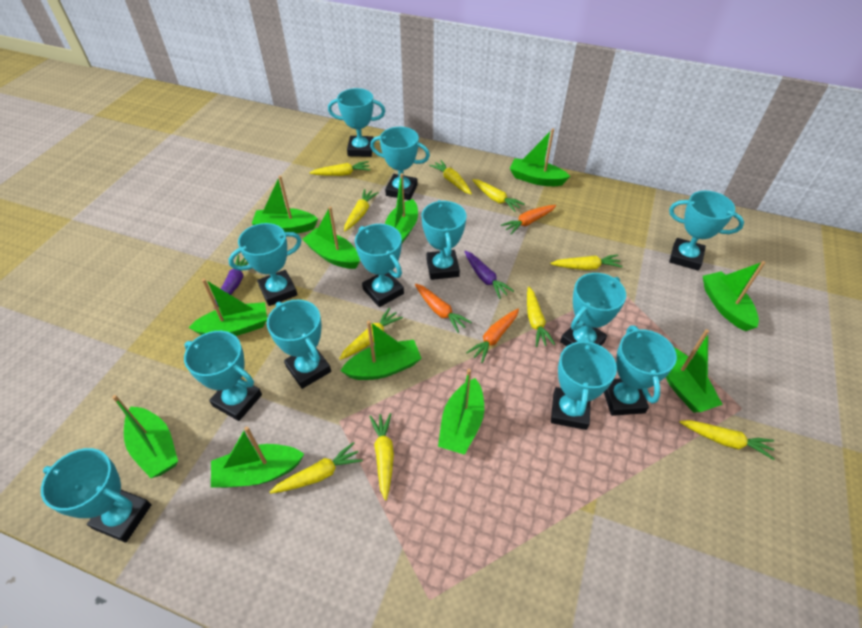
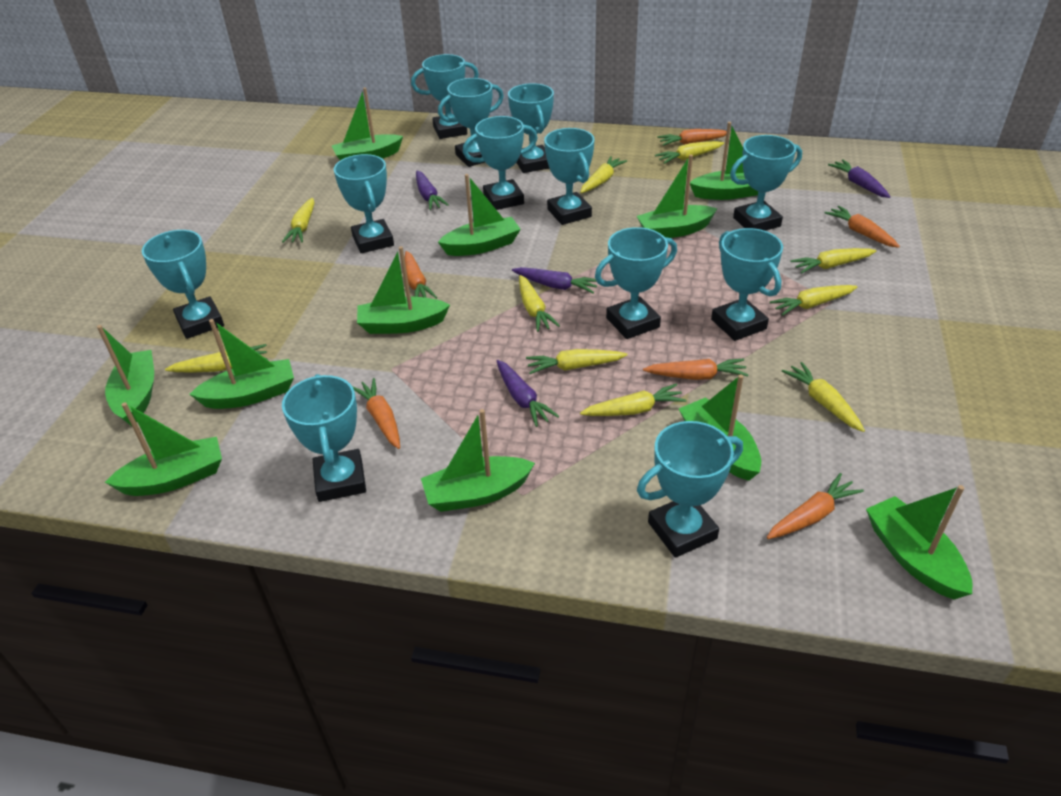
orange carrot: 3 -> 6
purple carrot: 2 -> 4

